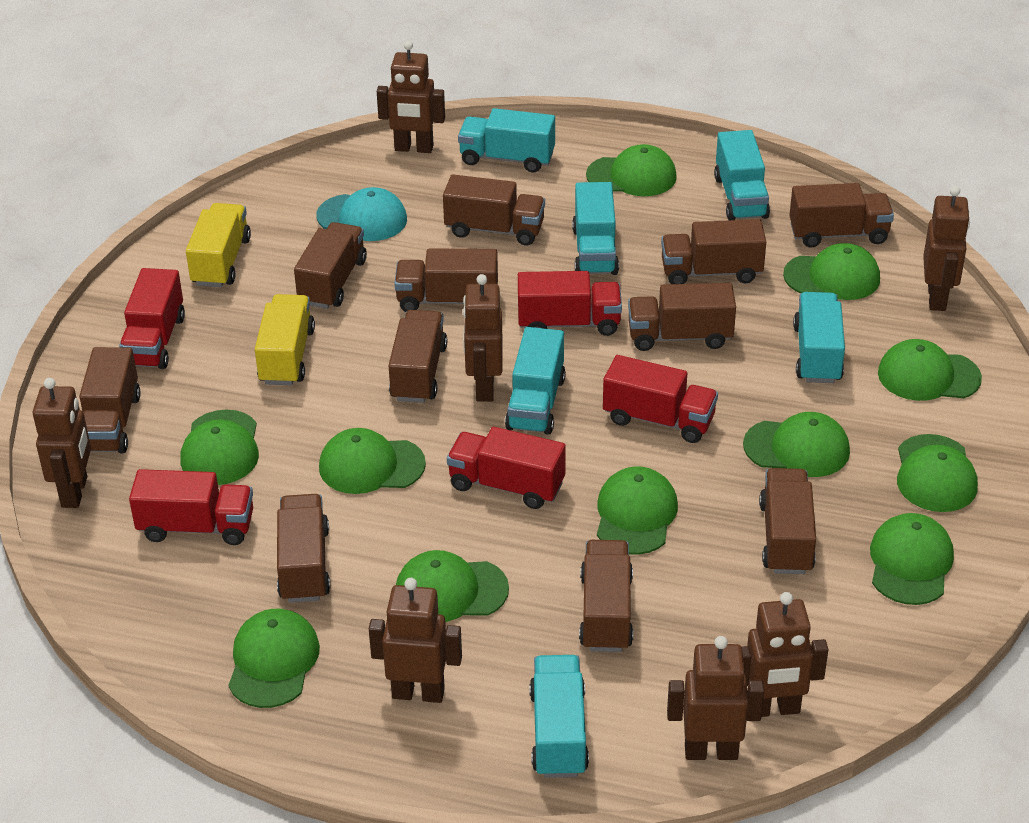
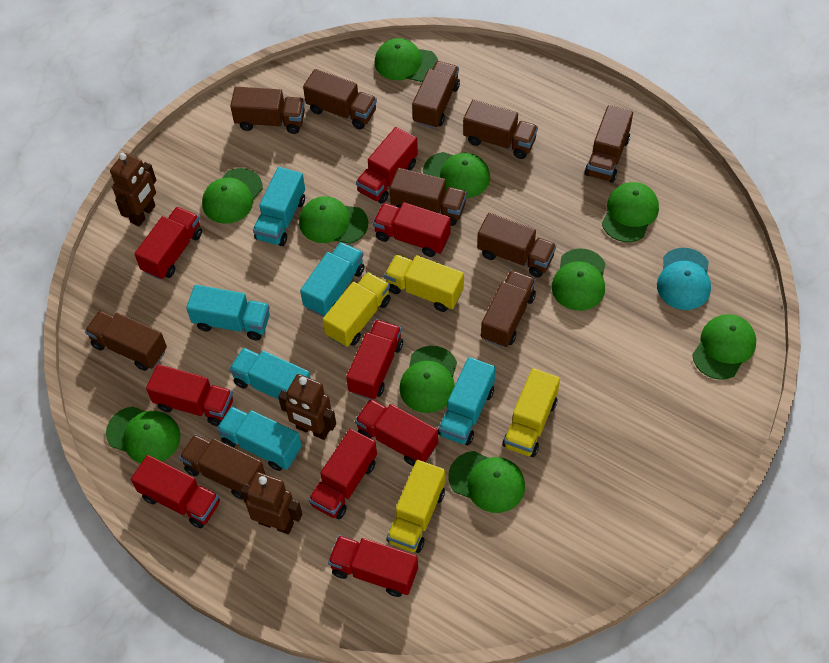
brown robot: 7 -> 3
brown truck: 11 -> 10
green cap: 11 -> 10
red truck: 5 -> 9
yellow truck: 2 -> 4

